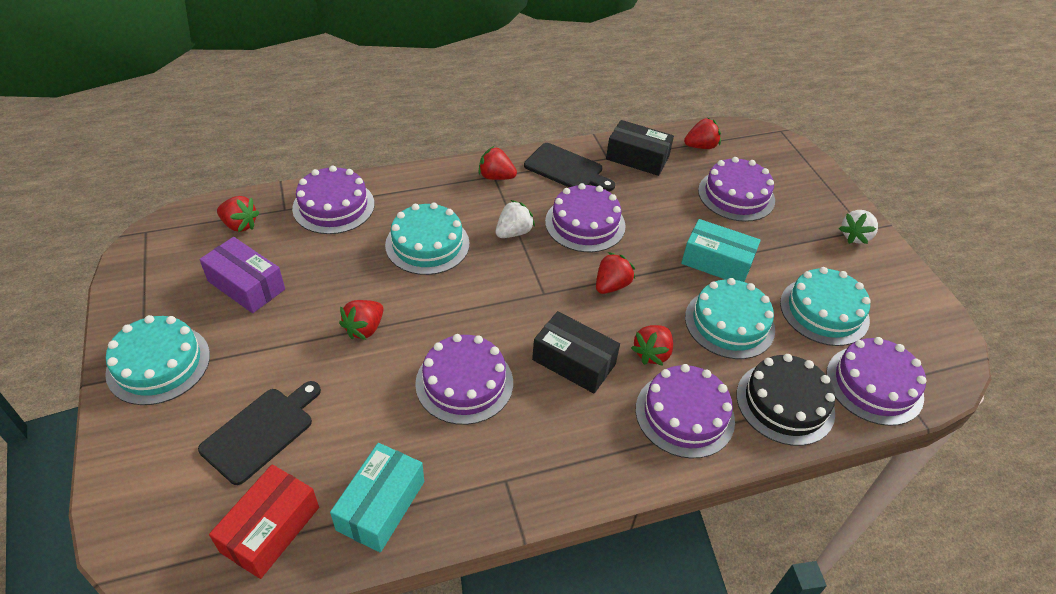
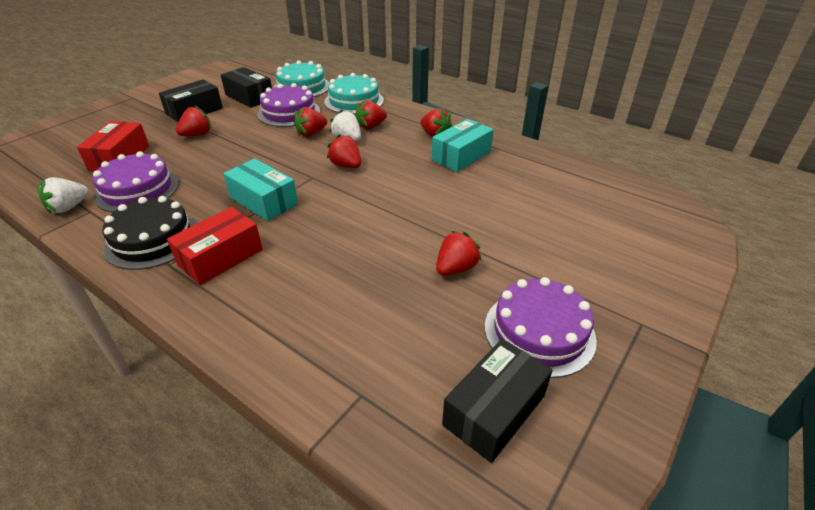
black box: 2 -> 3
black cutting board: 2 -> 0
purple box: 1 -> 0
purple cake: 6 -> 3
red box: 1 -> 2
turquoise cake: 4 -> 2

